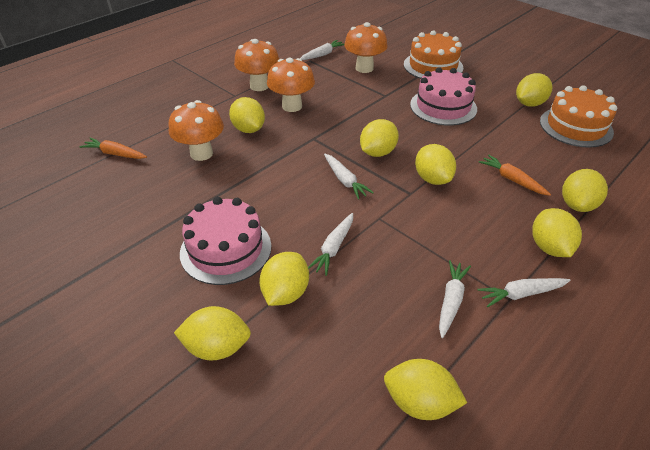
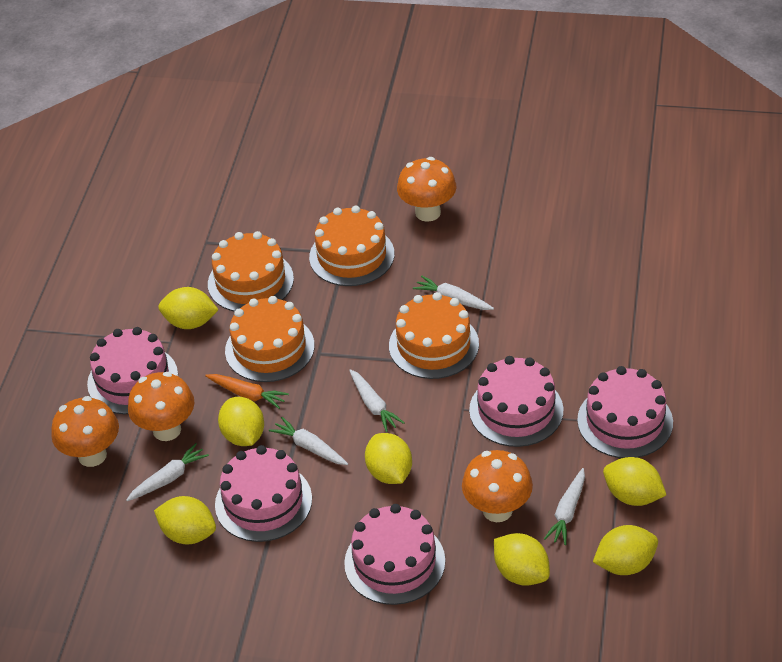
orange cake: 2 -> 4
orange carrot: 2 -> 1
pink cake: 2 -> 5
yellow lemon: 9 -> 7

